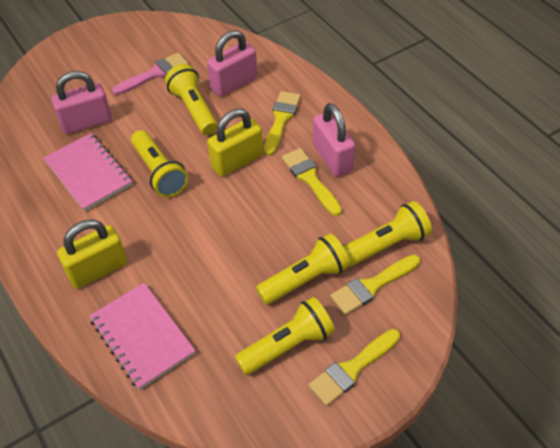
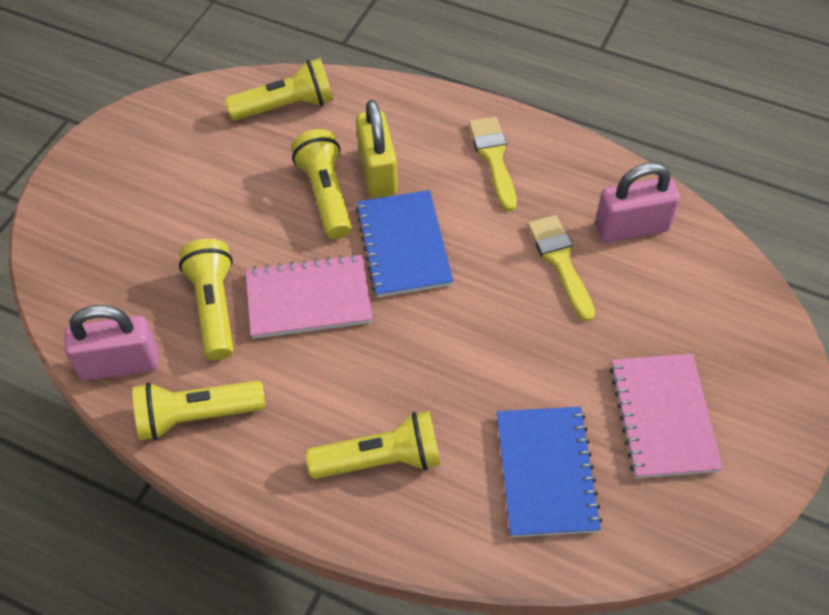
blue notebook: 0 -> 2
pink brush: 1 -> 0
pink padlock: 3 -> 2
yellow brush: 4 -> 2
yellow padlock: 2 -> 1

